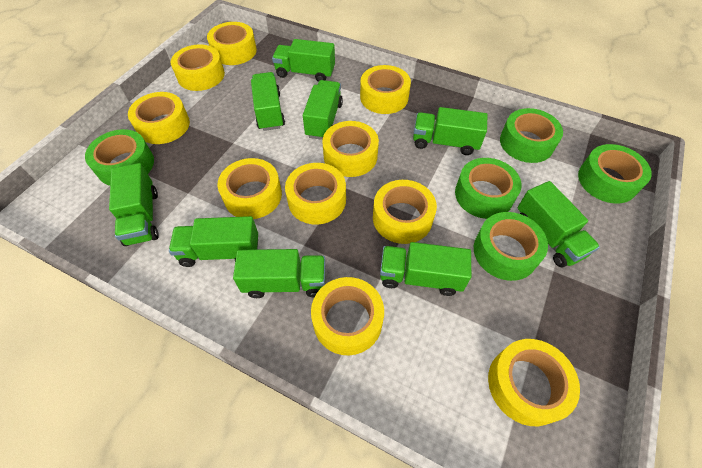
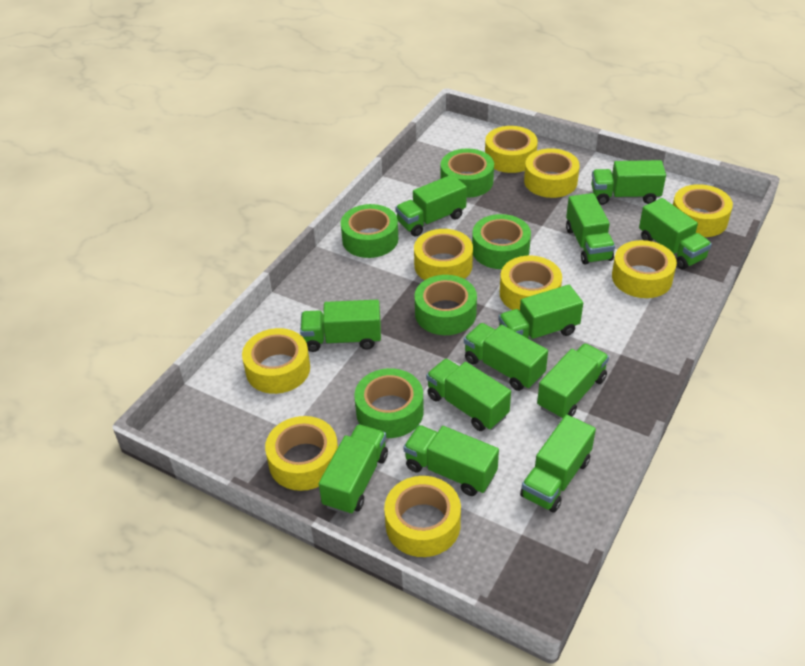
green truck: 9 -> 12
yellow tape: 10 -> 9

